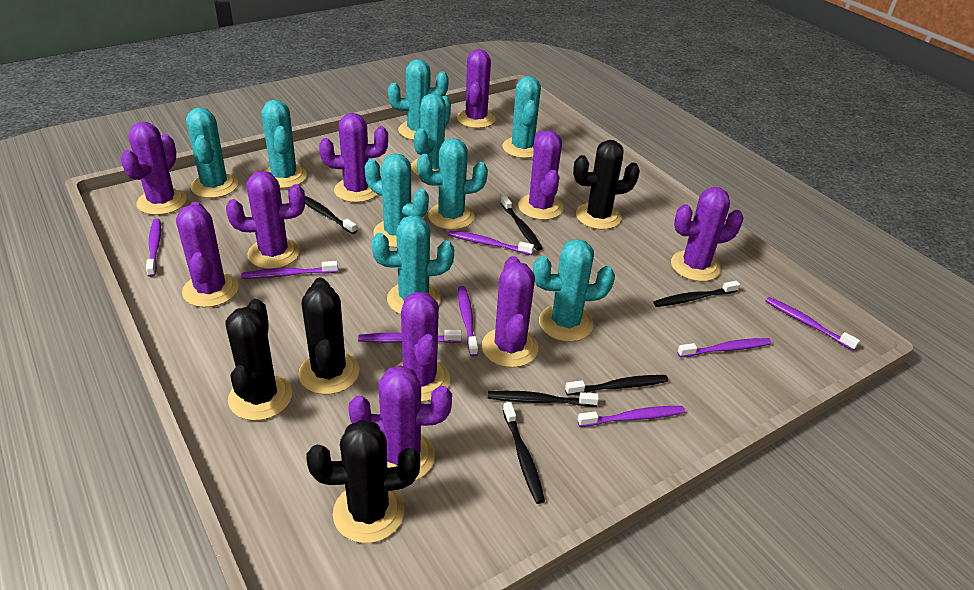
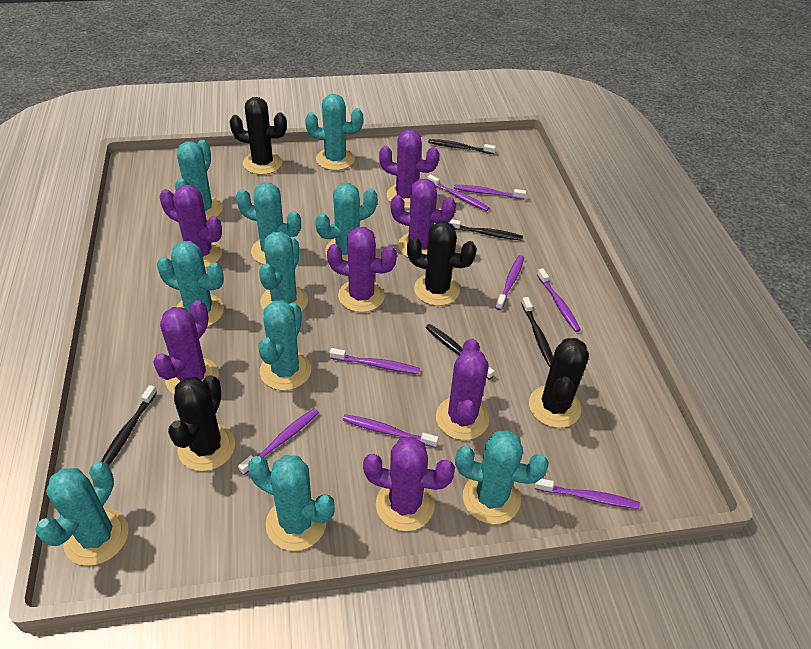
black toothbrush: 6 -> 5
purple cactus: 10 -> 7
turquoise cactus: 9 -> 10

